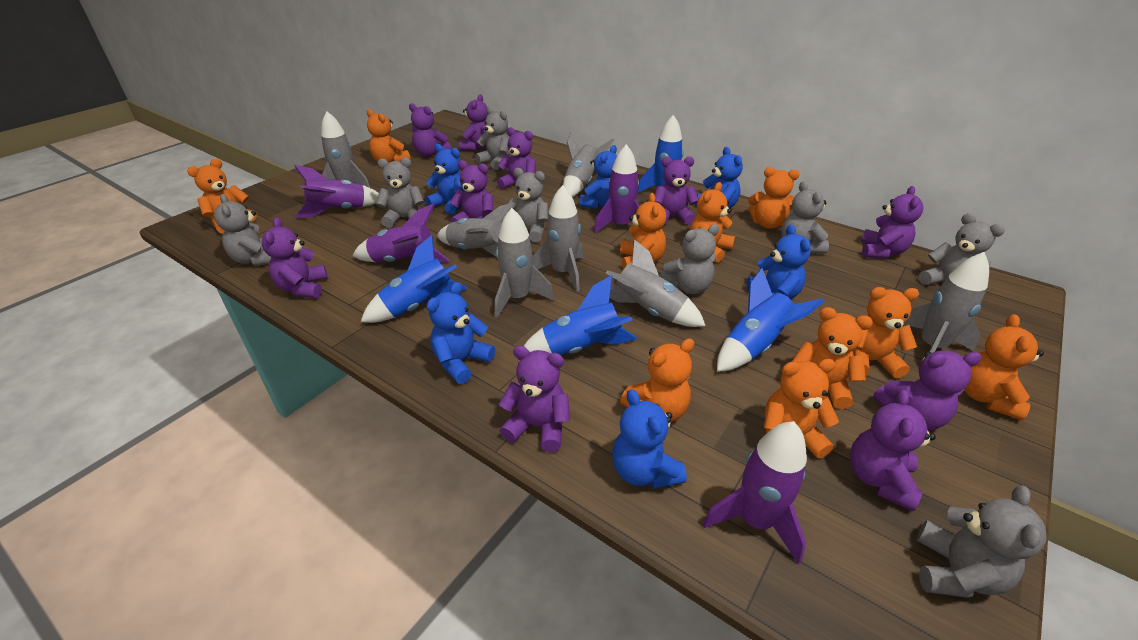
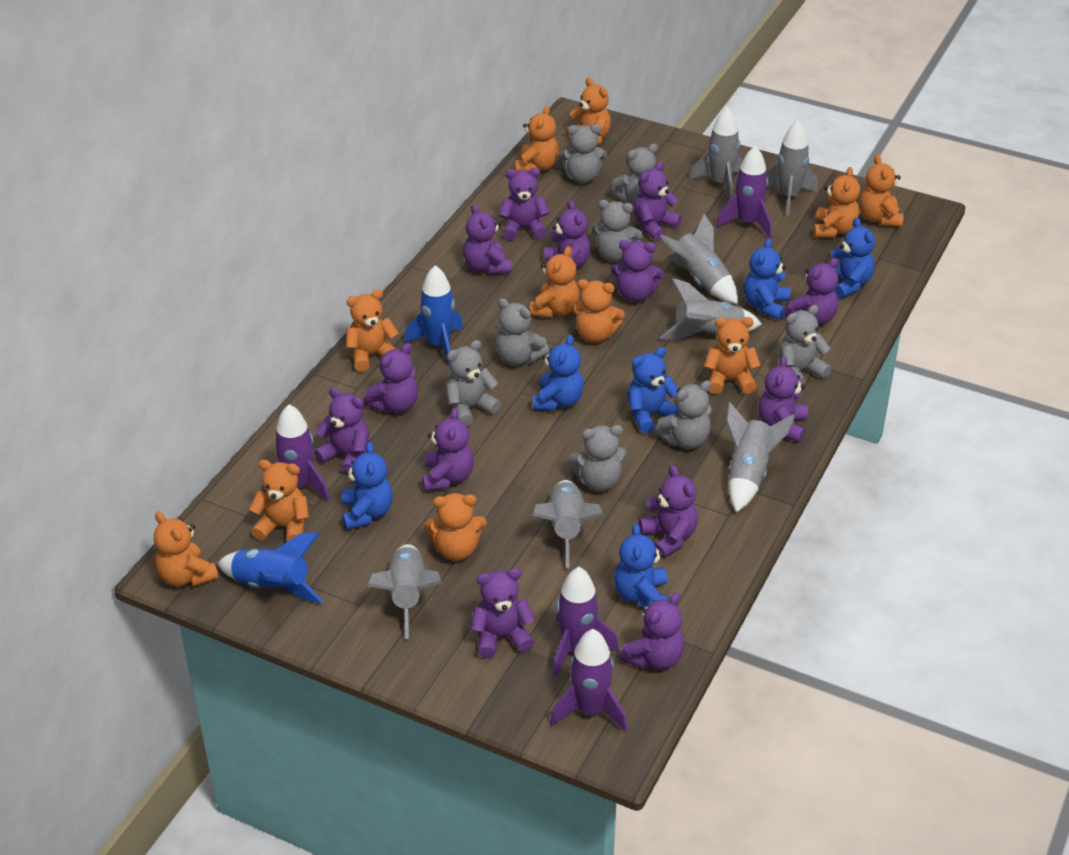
blue rocket: 4 -> 2
orange teddy bear: 10 -> 11
purple teddy bear: 10 -> 13

